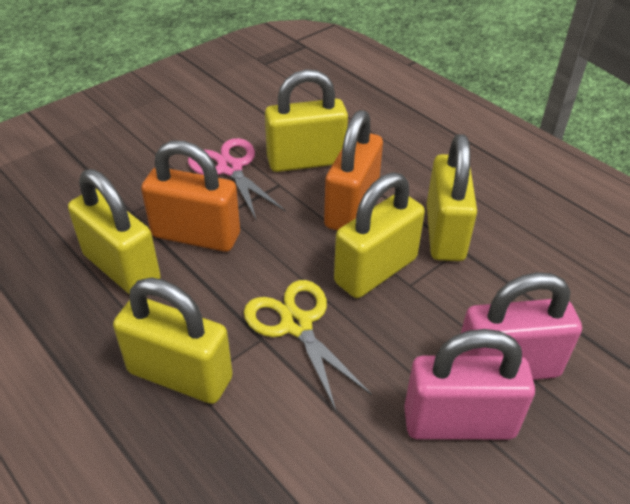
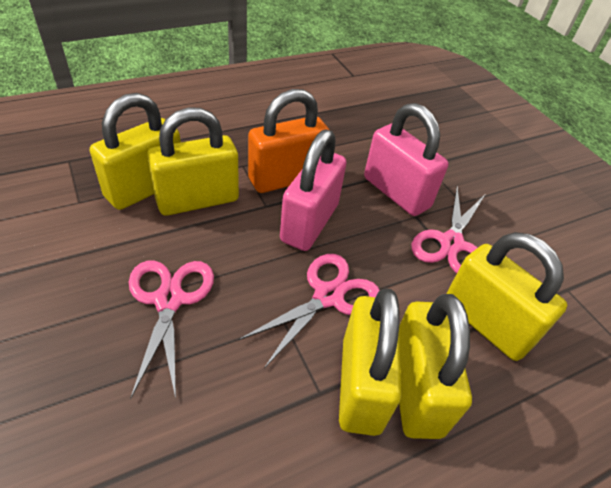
orange padlock: 2 -> 1
pink scissors: 1 -> 3
yellow scissors: 1 -> 0

